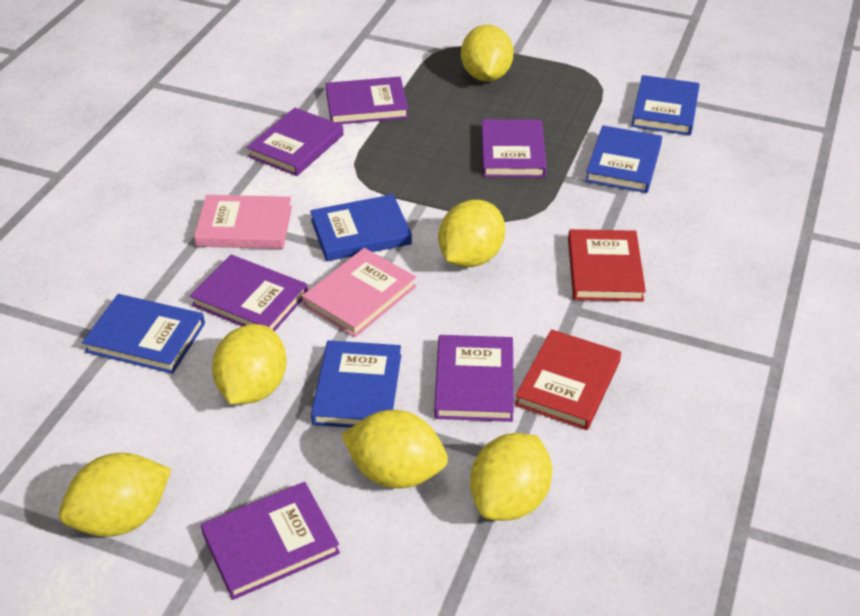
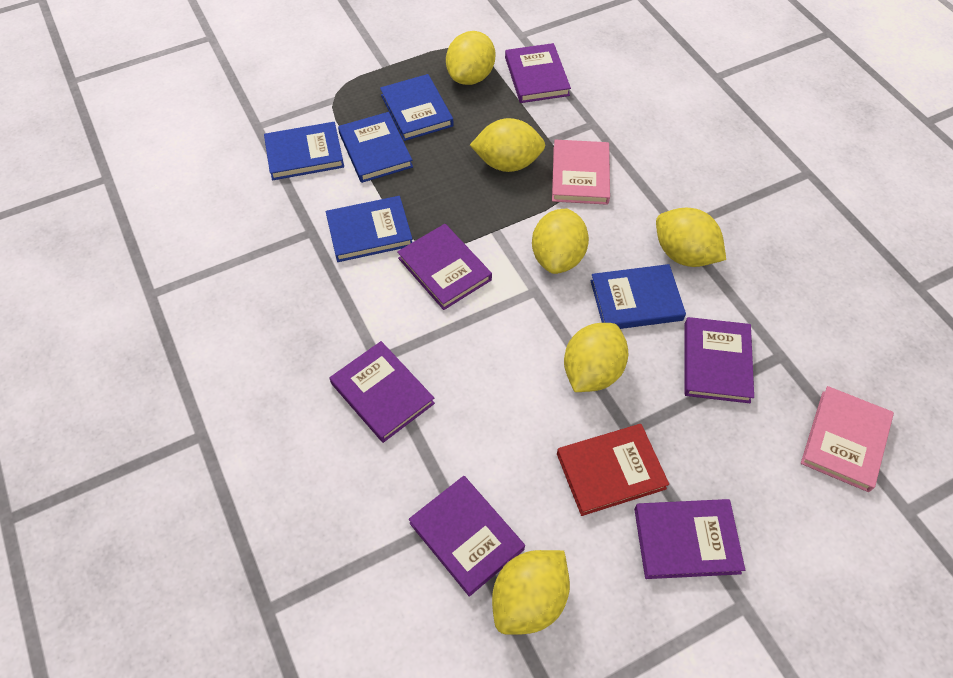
red book: 2 -> 1

